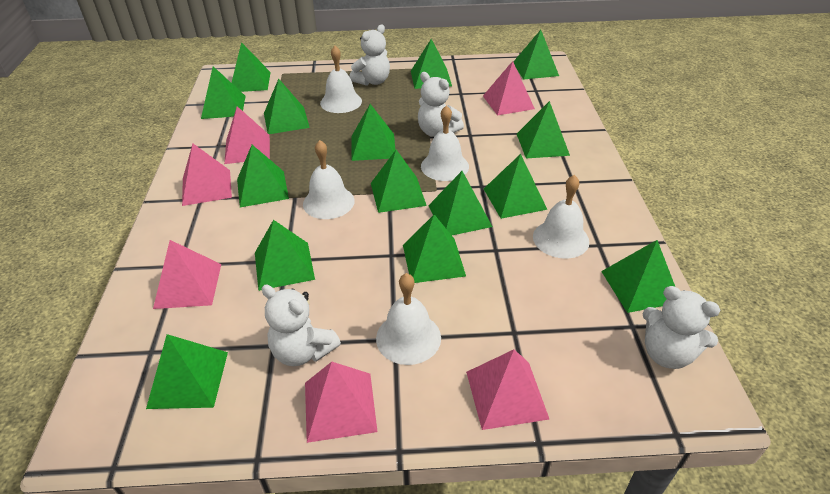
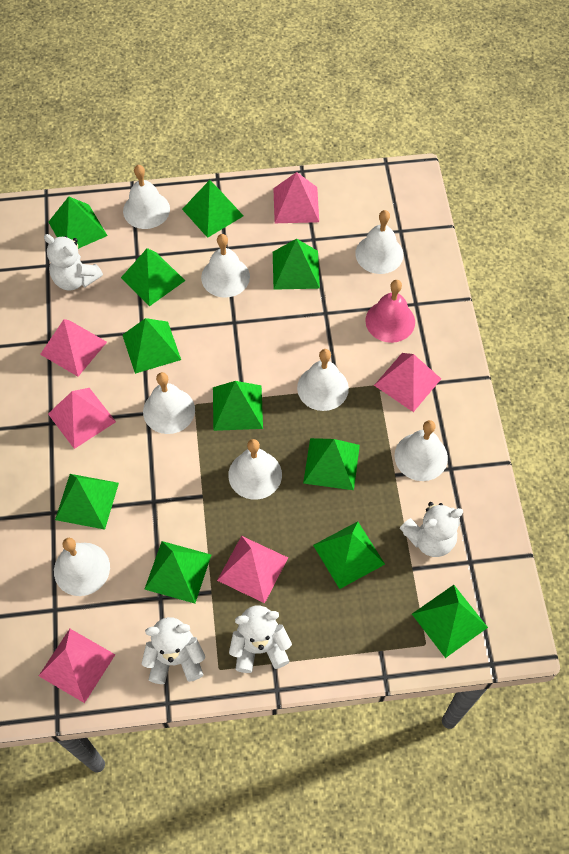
green pyramid: 15 -> 11
pink bell: 0 -> 1
white bell: 5 -> 8

